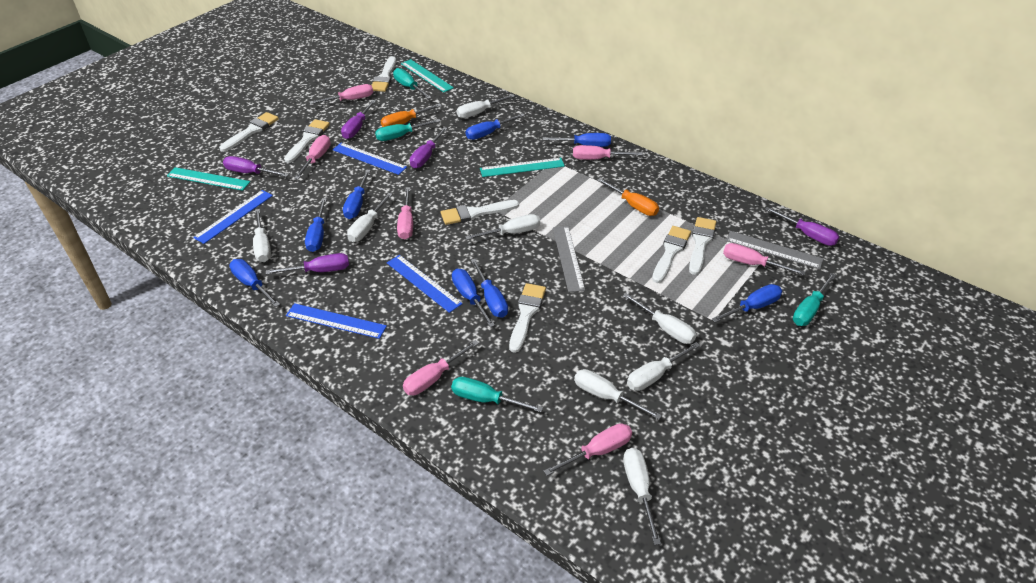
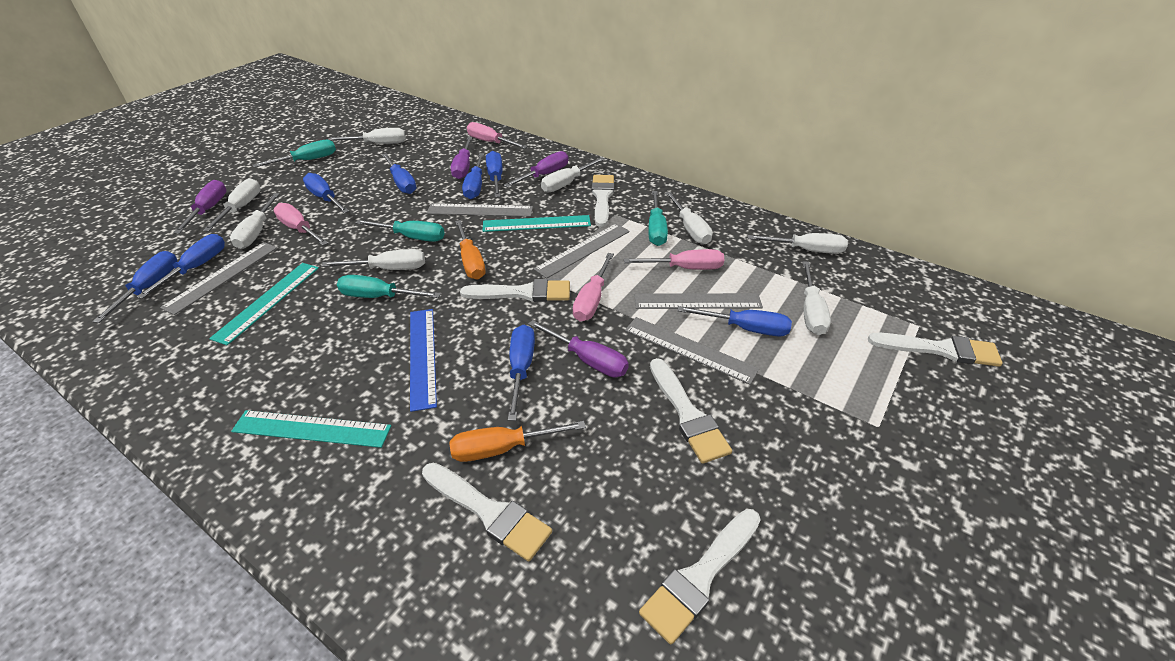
blue ruler: 4 -> 1
grey ruler: 2 -> 5
pink screwdriver: 7 -> 4
purple screwdriver: 5 -> 4
white brush: 7 -> 6

